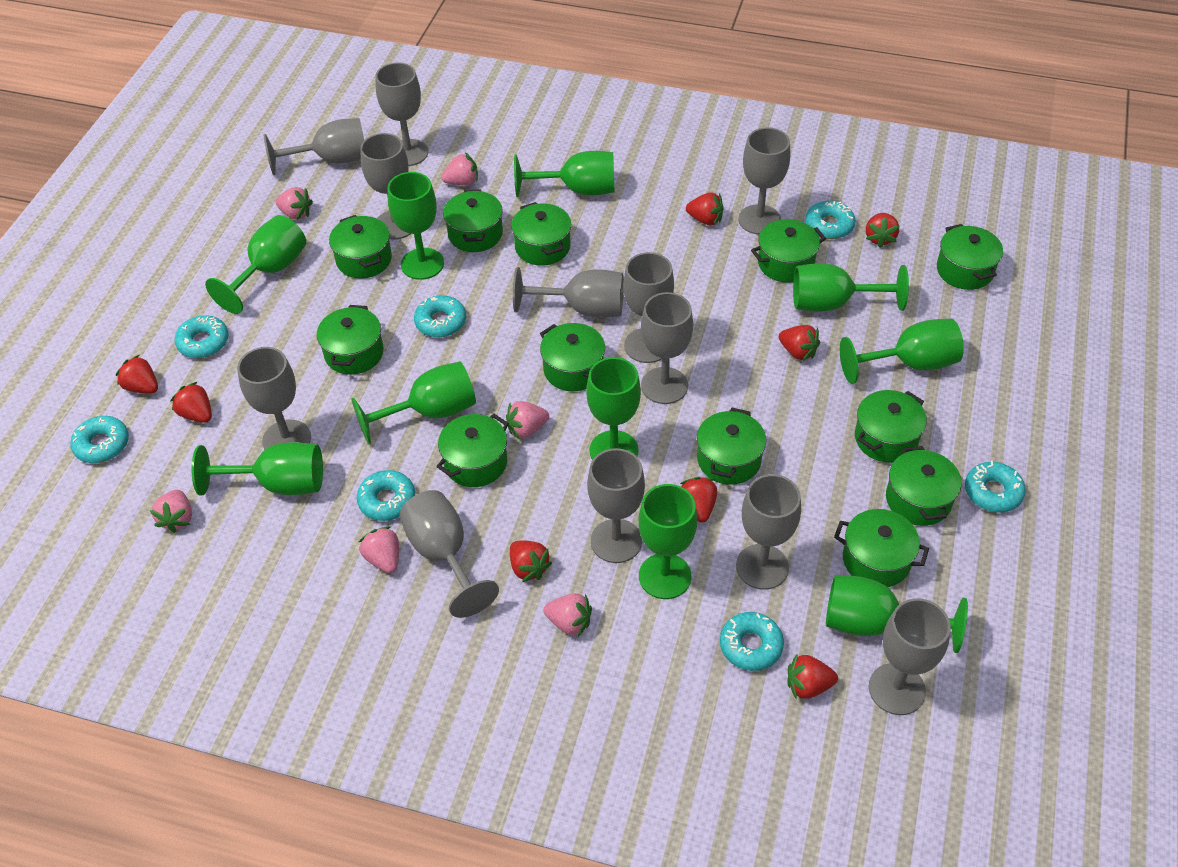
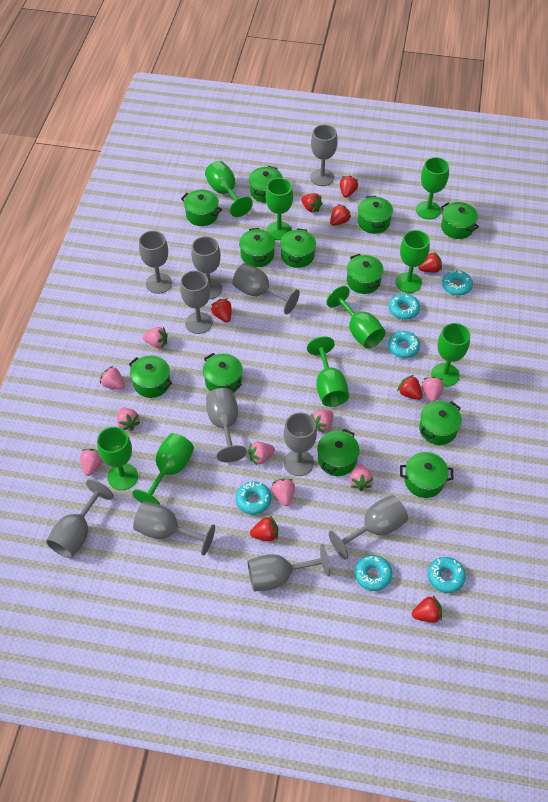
green goblet: 10 -> 9
grey goblet: 12 -> 11
pink strawberry: 6 -> 9
turquoise donut: 7 -> 6

